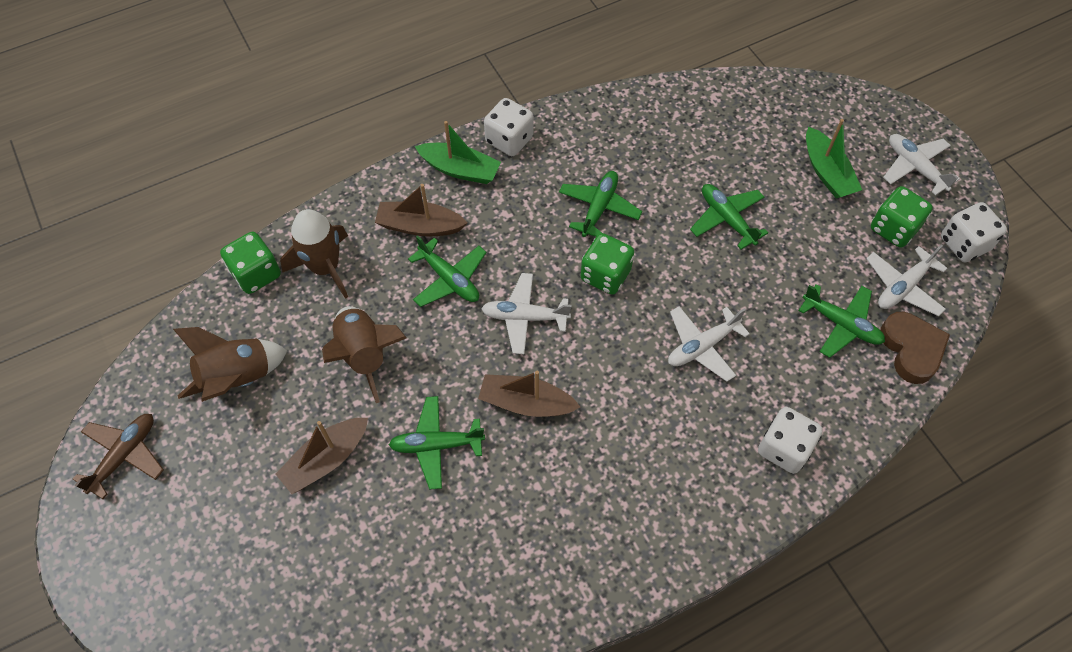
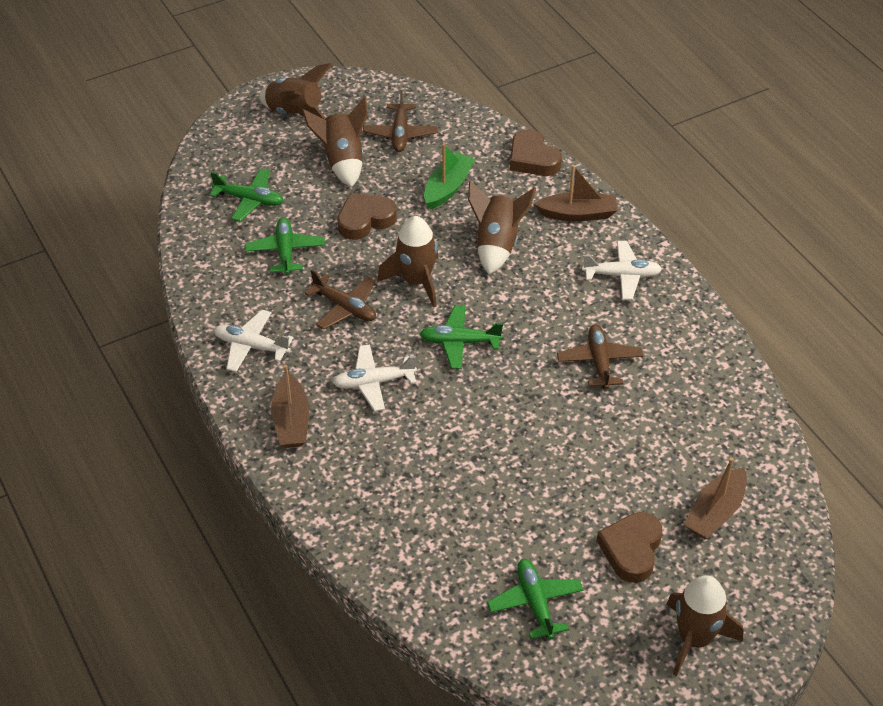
brown heart: 1 -> 3
brown plane: 1 -> 3
brown rocket: 3 -> 5
green boat: 2 -> 1
green dice: 3 -> 0
green plane: 5 -> 4
white dice: 3 -> 0
white plane: 4 -> 3

